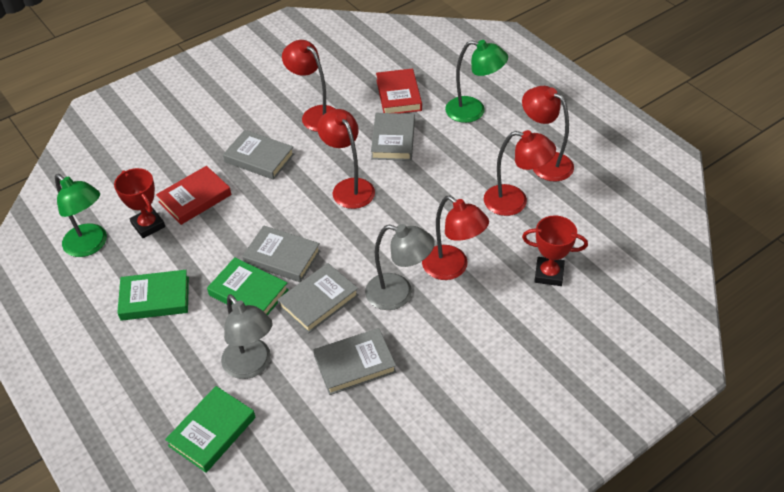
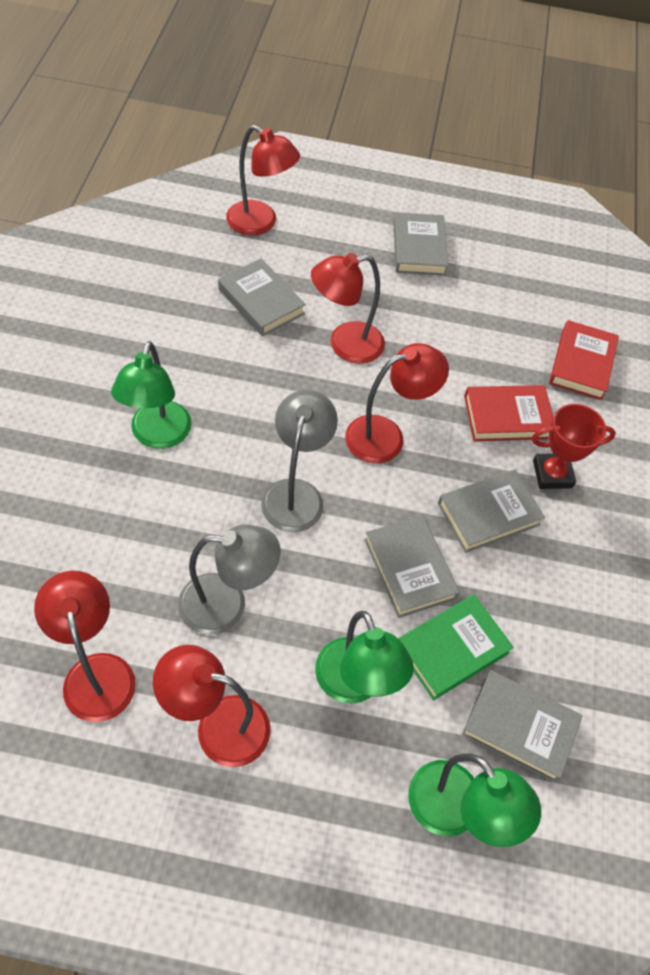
green book: 3 -> 1
green lamp: 2 -> 3
red trophy: 2 -> 1

